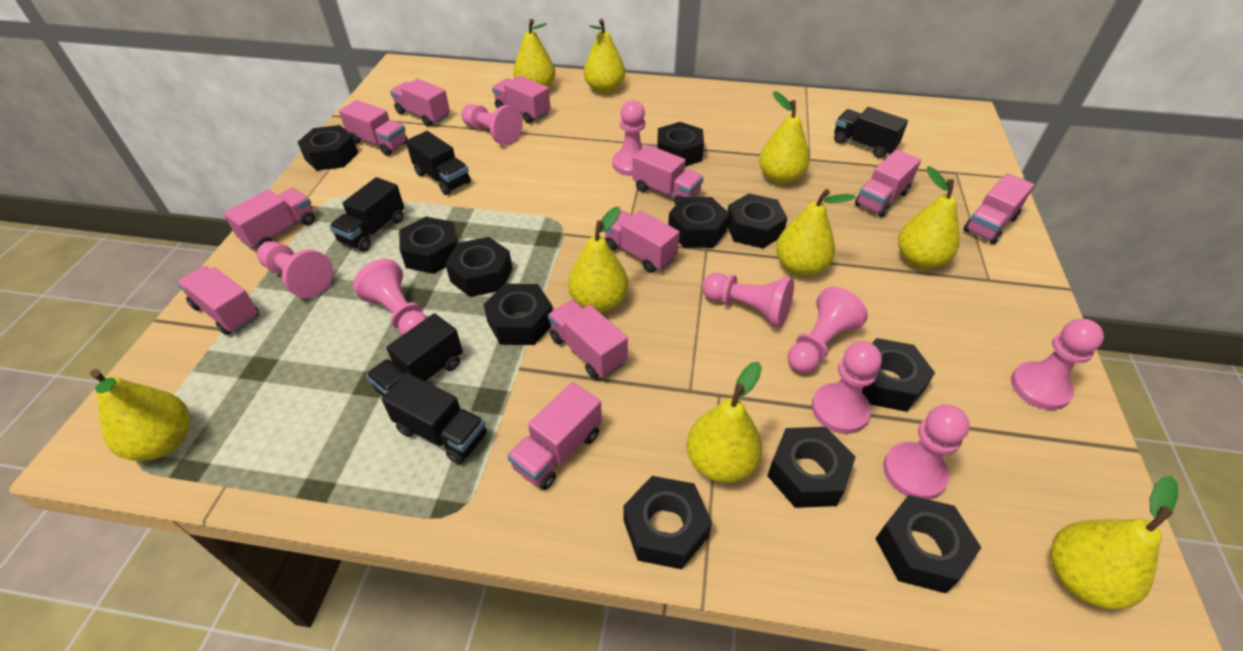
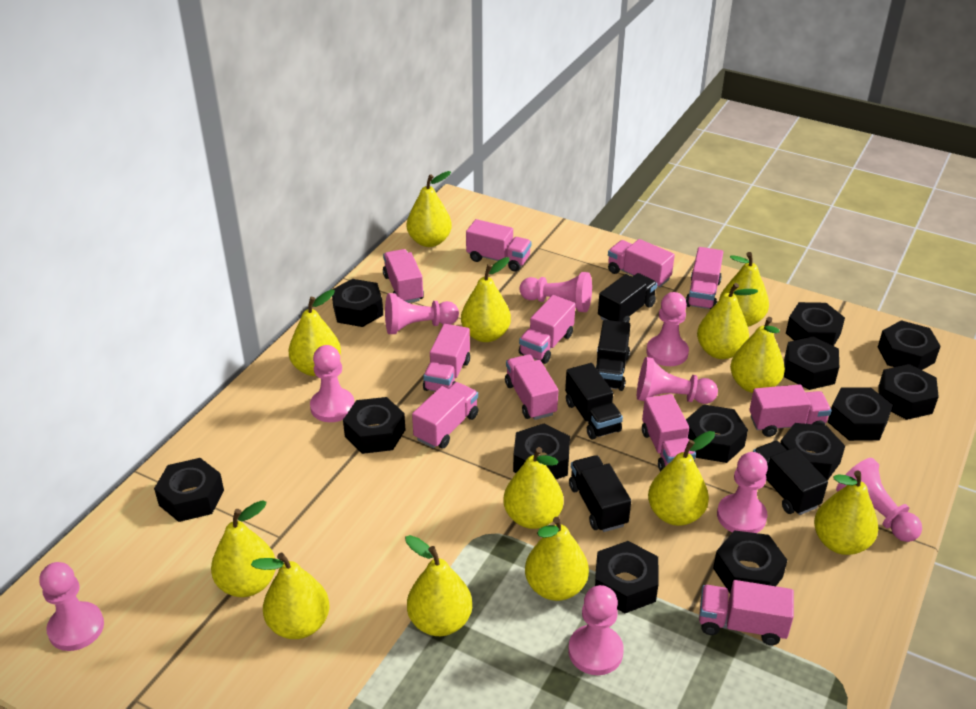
black nut: 11 -> 13
yellow pear: 9 -> 13

